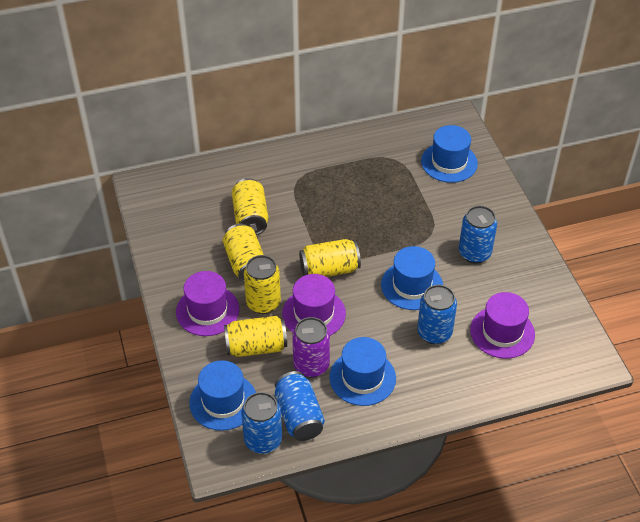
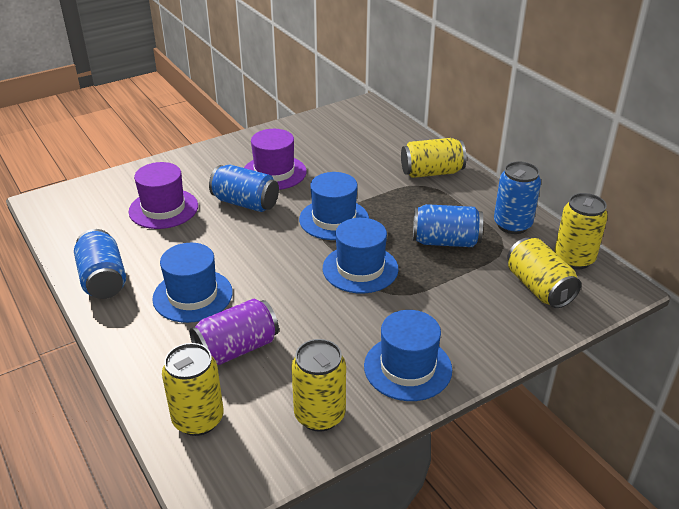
purple hat: 3 -> 2

